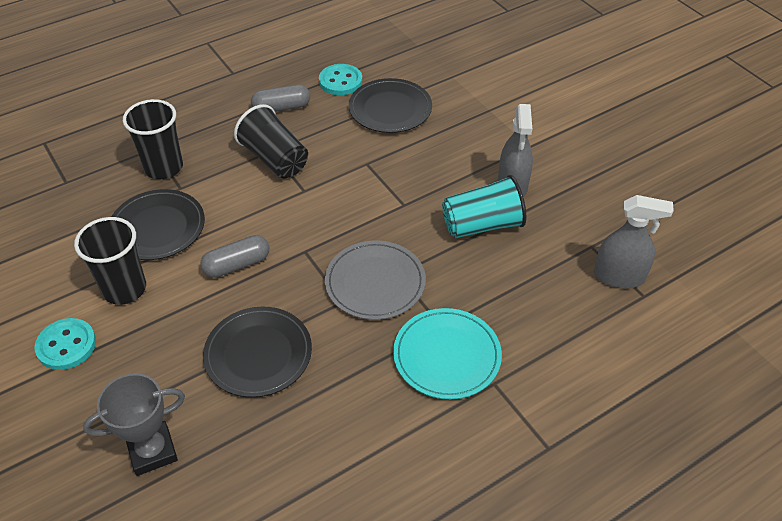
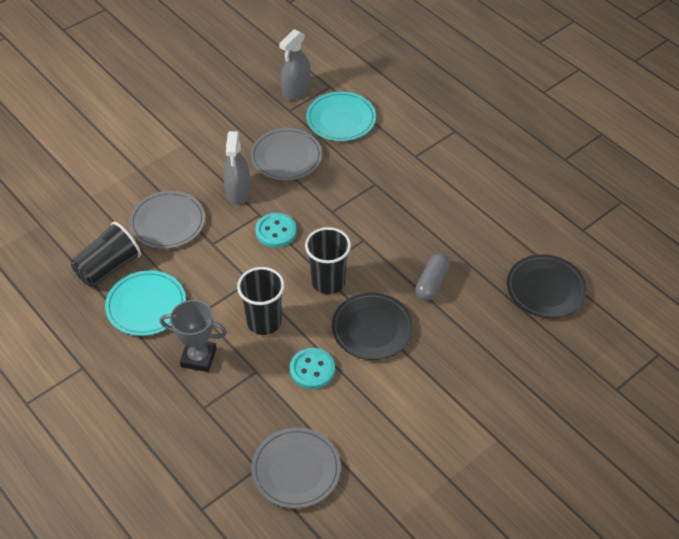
black plate: 3 -> 2
grey capsule: 2 -> 1
grey plate: 1 -> 3
turquoise cup: 1 -> 0
turquoise plate: 1 -> 2

